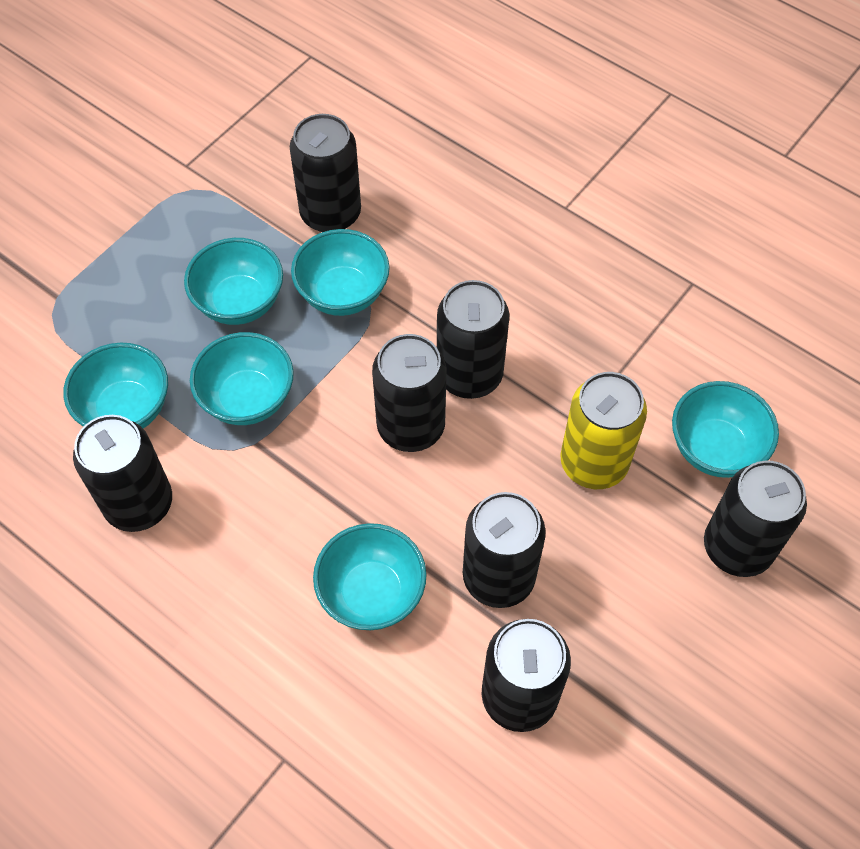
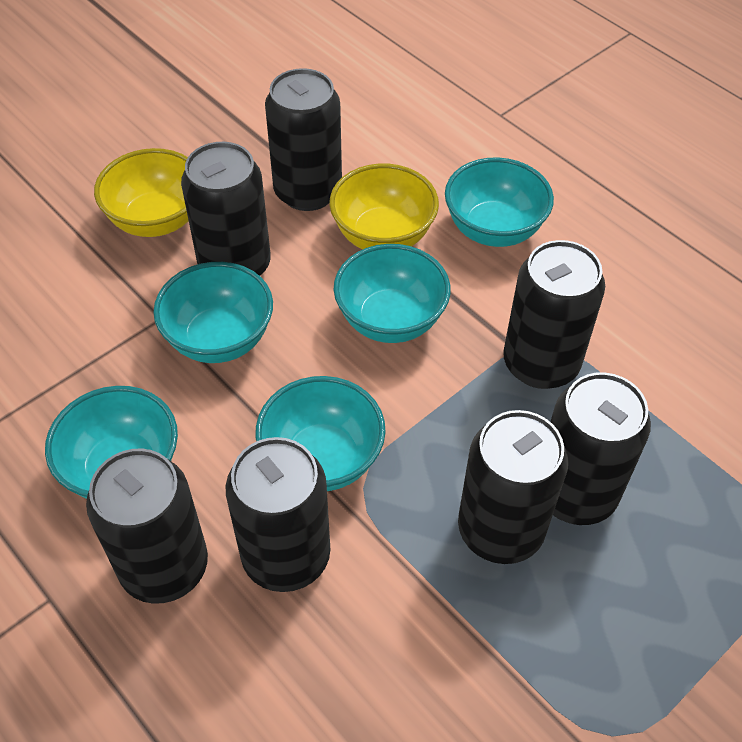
turquoise bowl: 6 -> 5
yellow bowl: 0 -> 2
yellow can: 1 -> 0

